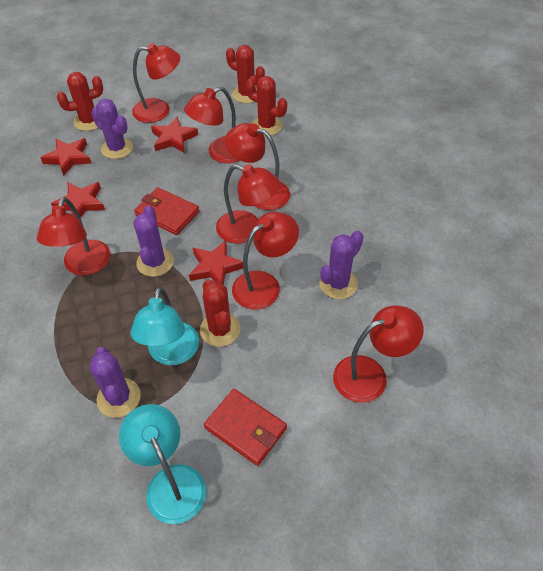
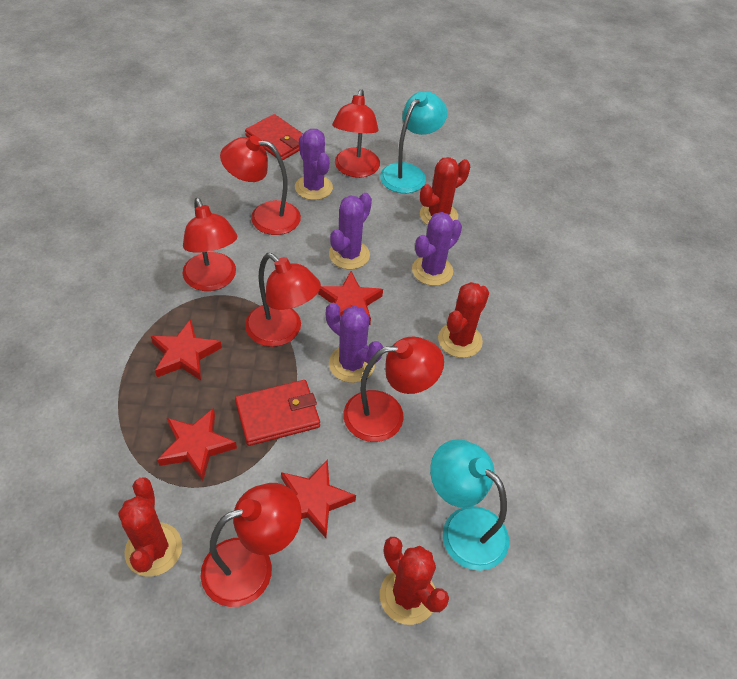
red lamp: 7 -> 6

